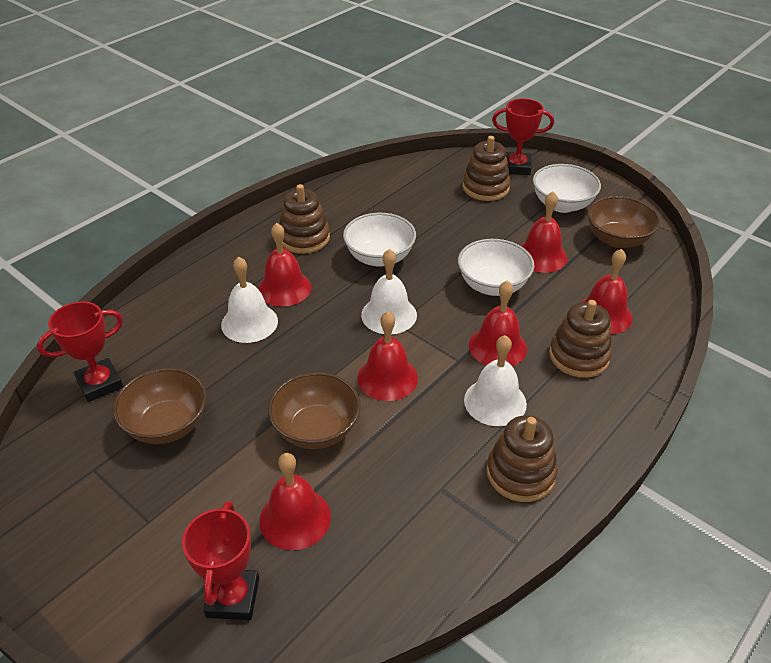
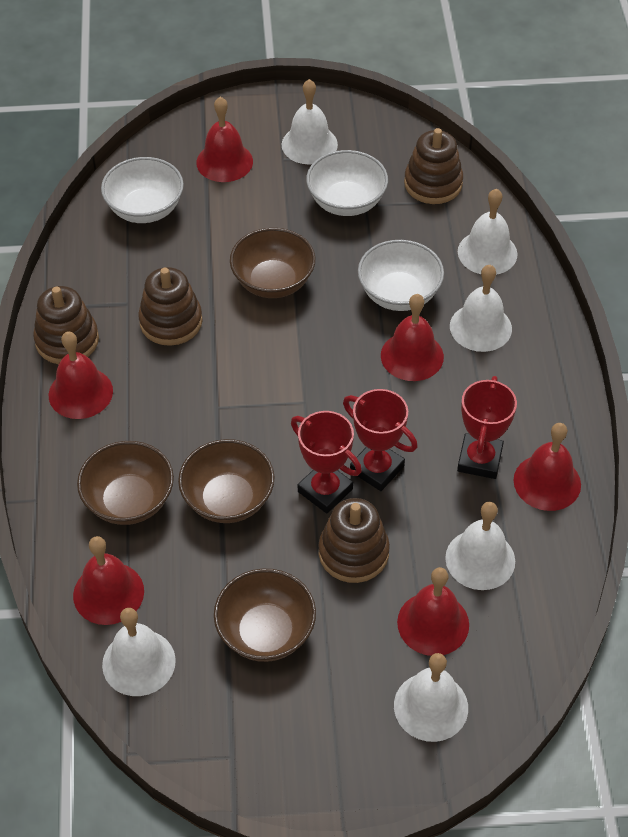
brown bowl: 3 -> 4
white bell: 3 -> 6

